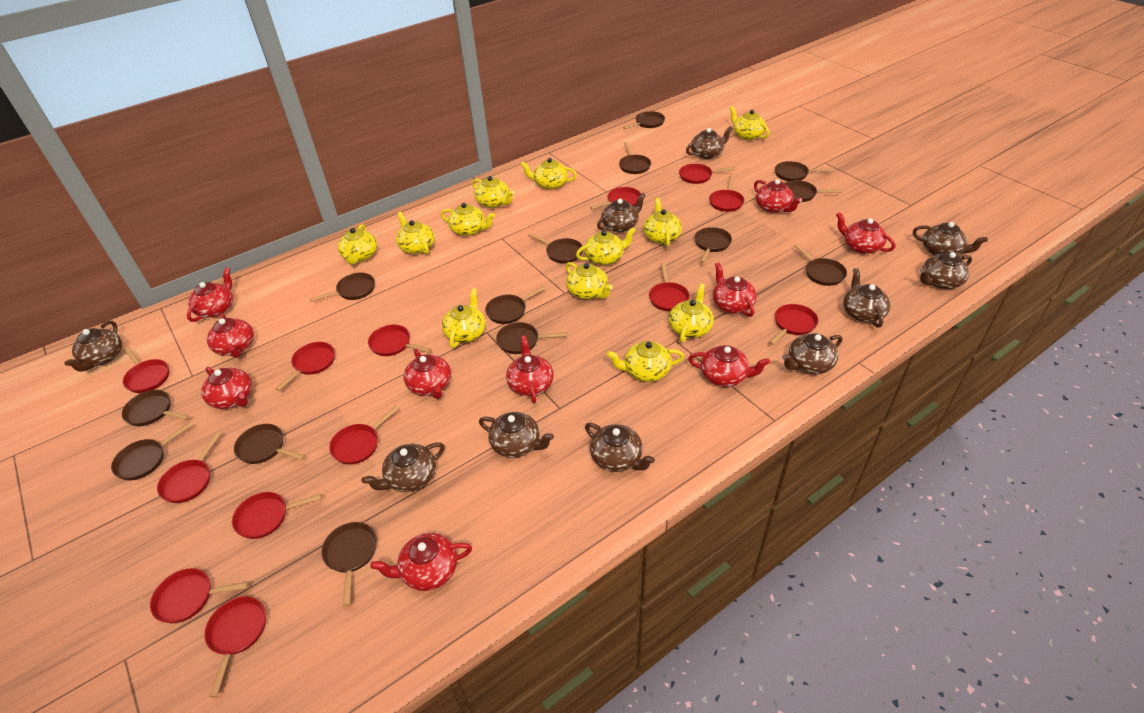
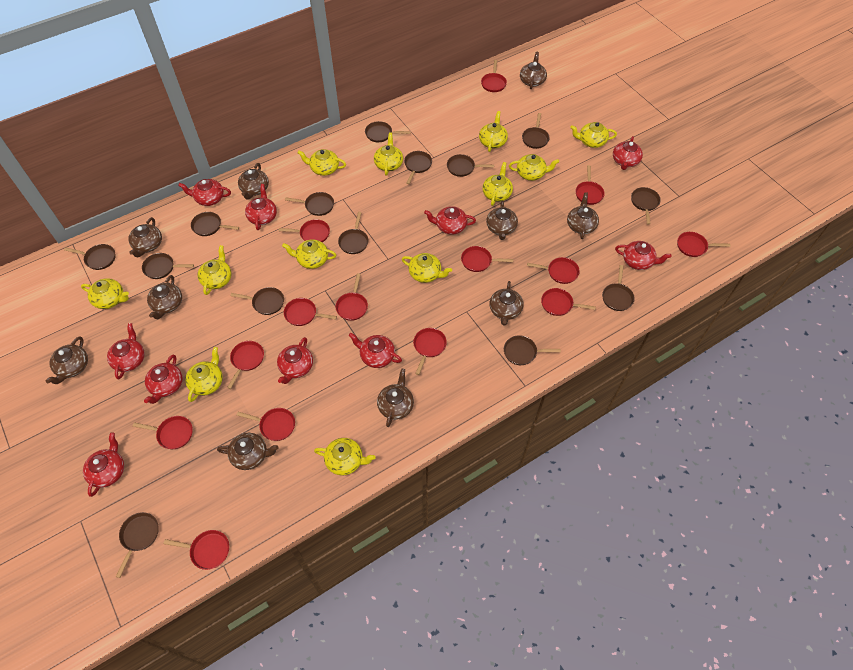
red pan: 13 -> 14

